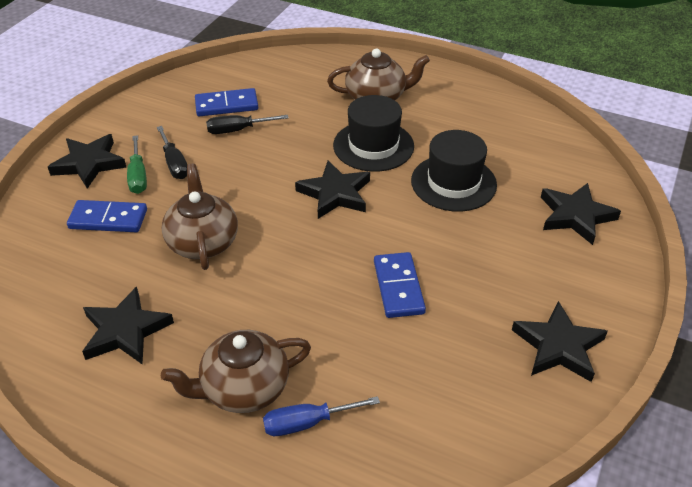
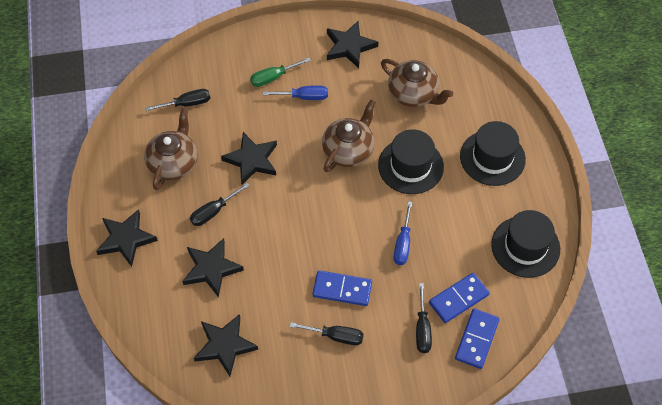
black hat: 2 -> 3
black screwdriver: 2 -> 4
blue screwdriver: 1 -> 2

